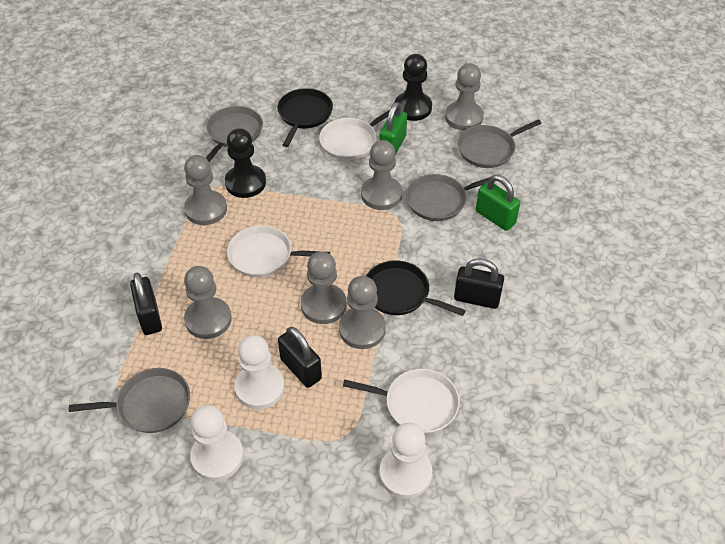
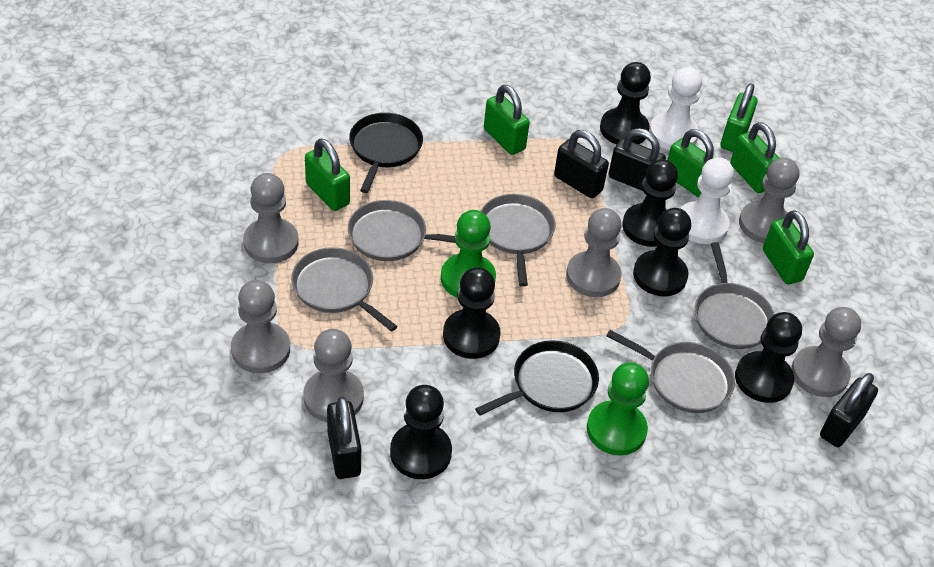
black padlock: 3 -> 4
black pawn: 2 -> 6
green padlock: 2 -> 6
green pawn: 0 -> 2
grey pan: 4 -> 5
white pan: 3 -> 0
white pawn: 3 -> 2

